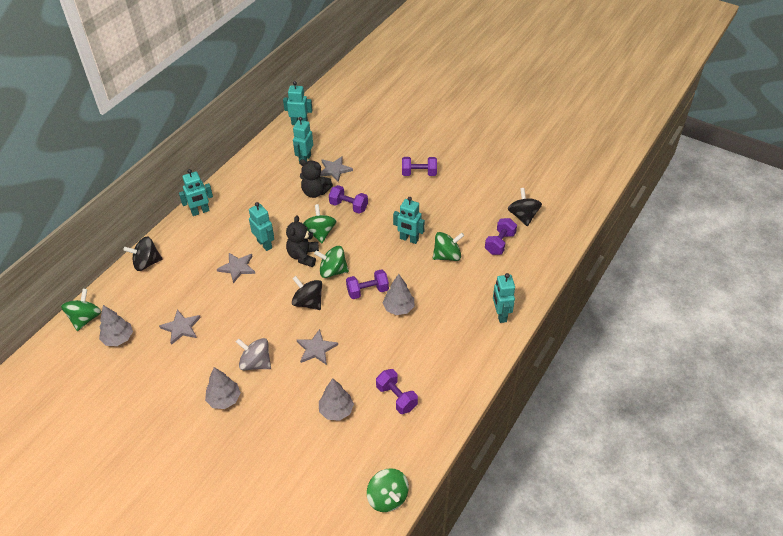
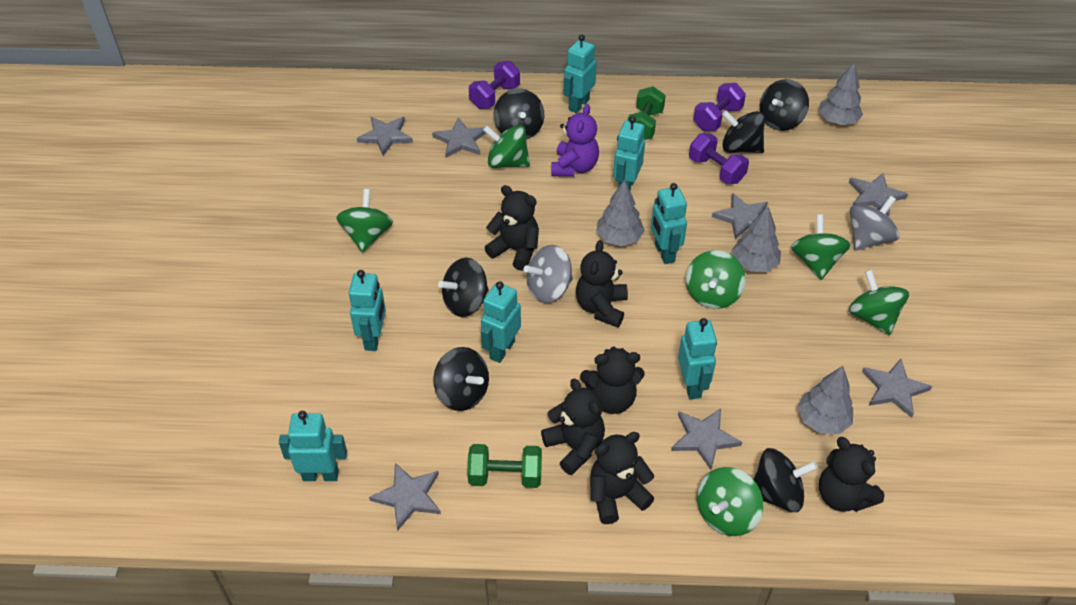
black spinning top: 3 -> 6
black teddy bear: 2 -> 6
green dumbbell: 0 -> 2
green spinning top: 5 -> 6
grey spinning top: 1 -> 2
grey star: 4 -> 7
purple dumbbell: 5 -> 3
purple teddy bear: 0 -> 1
turquoise robot: 6 -> 7

